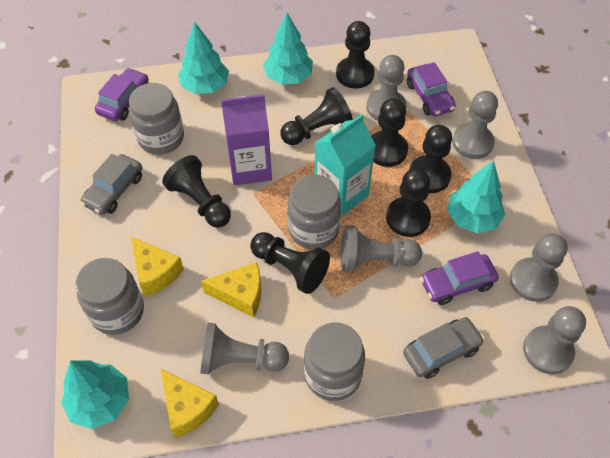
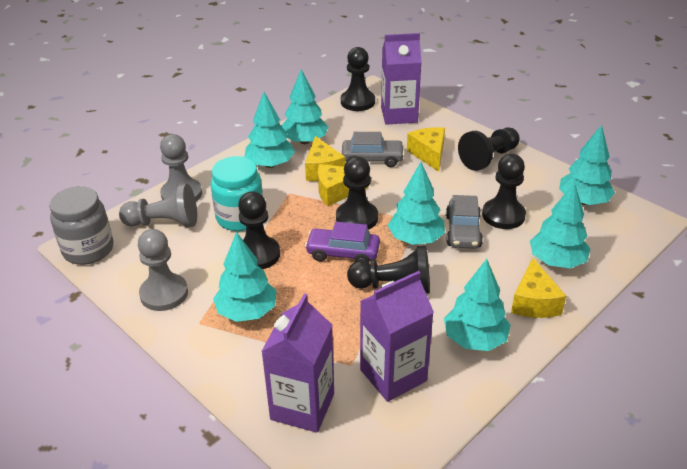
black pawn: 7 -> 6
grey jar: 4 -> 1
grey pawn: 6 -> 3
purple car: 3 -> 1
purple carton: 1 -> 3
turquoise carton: 1 -> 0
turquoise jar: 0 -> 1
turquoise tree: 4 -> 7
yellow cheese: 3 -> 4

